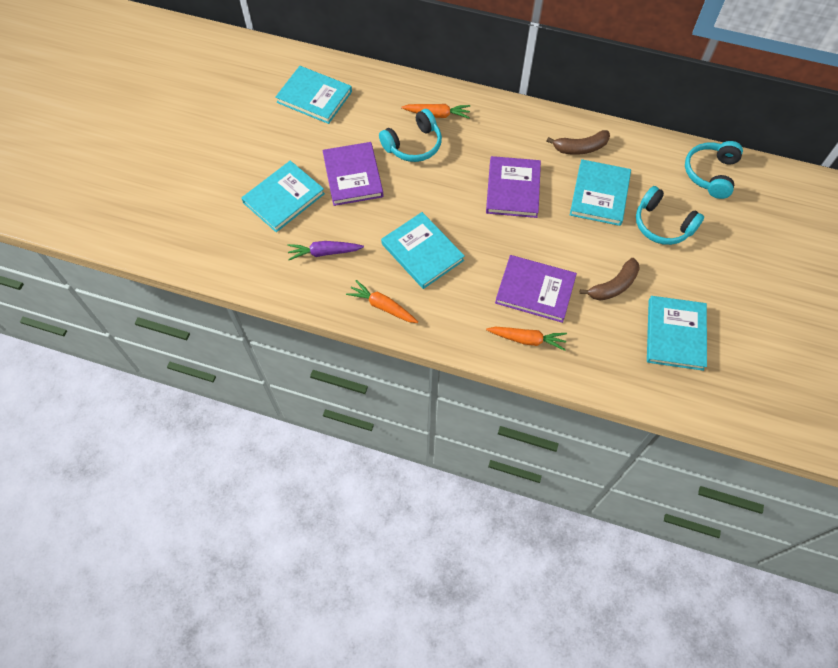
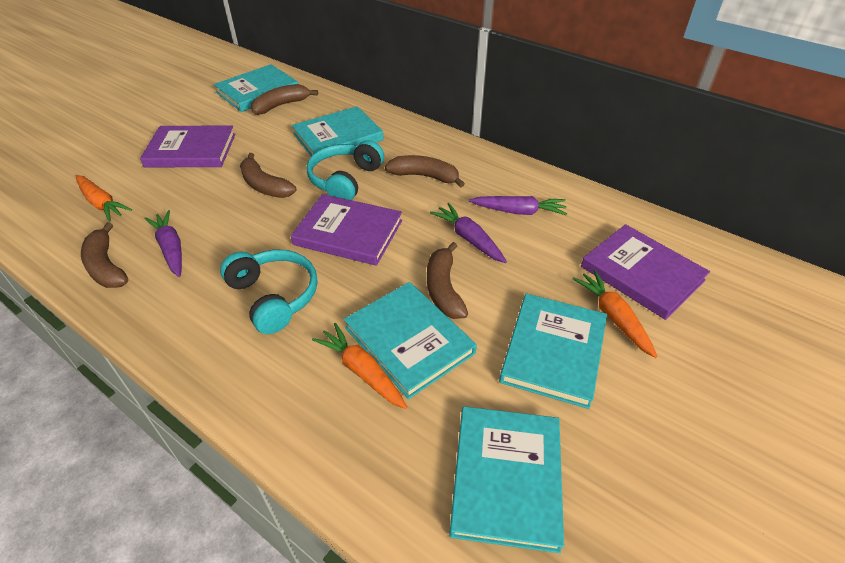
brown banana: 2 -> 5
purple carrot: 1 -> 3
turquoise headphones: 3 -> 2

